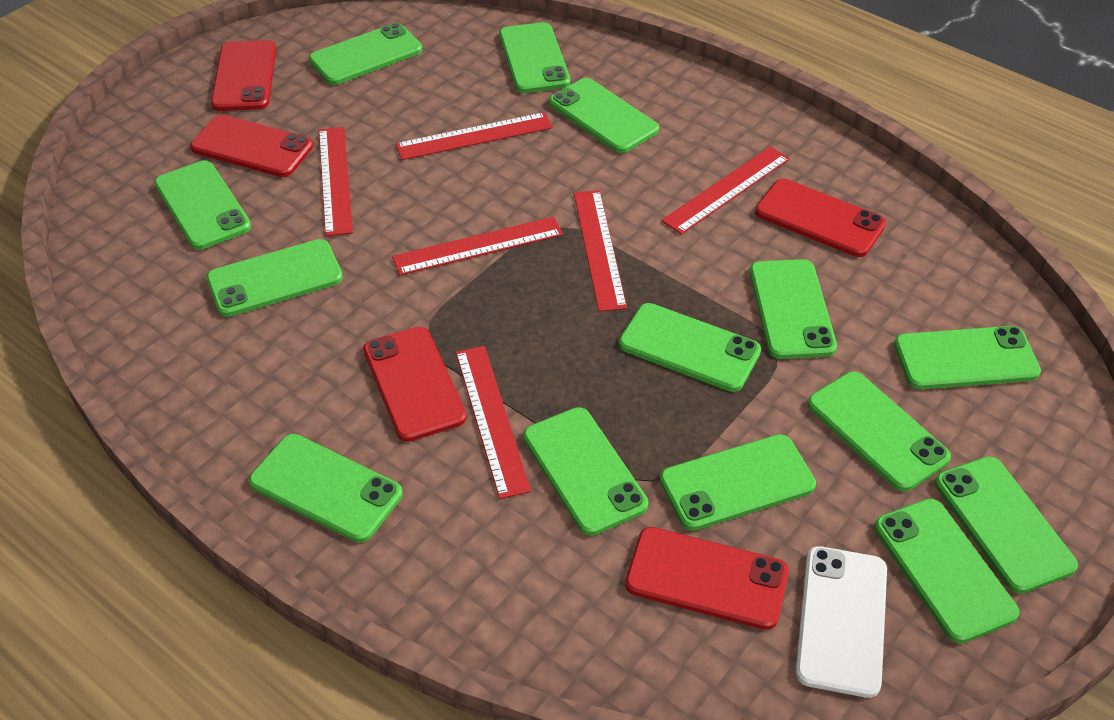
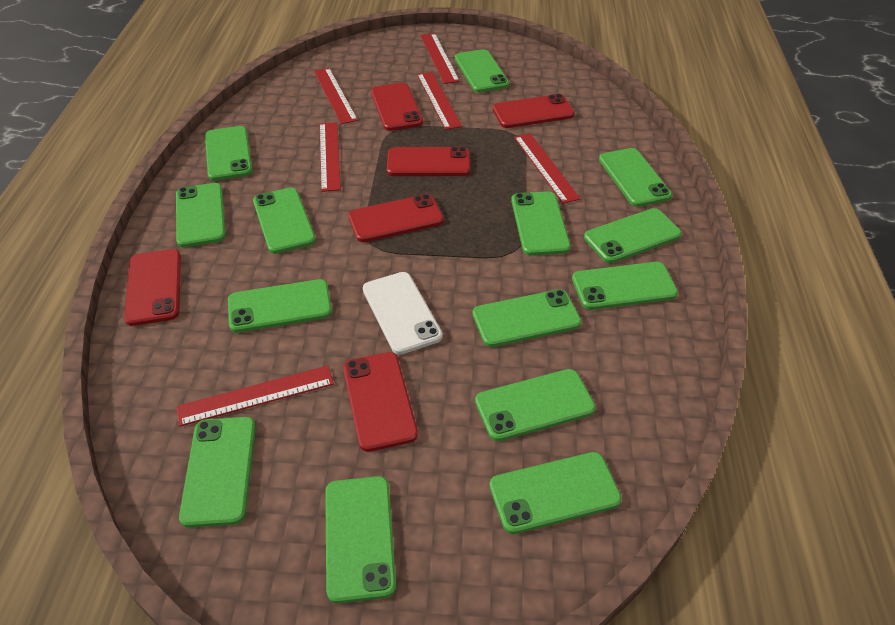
red phone: 5 -> 6

